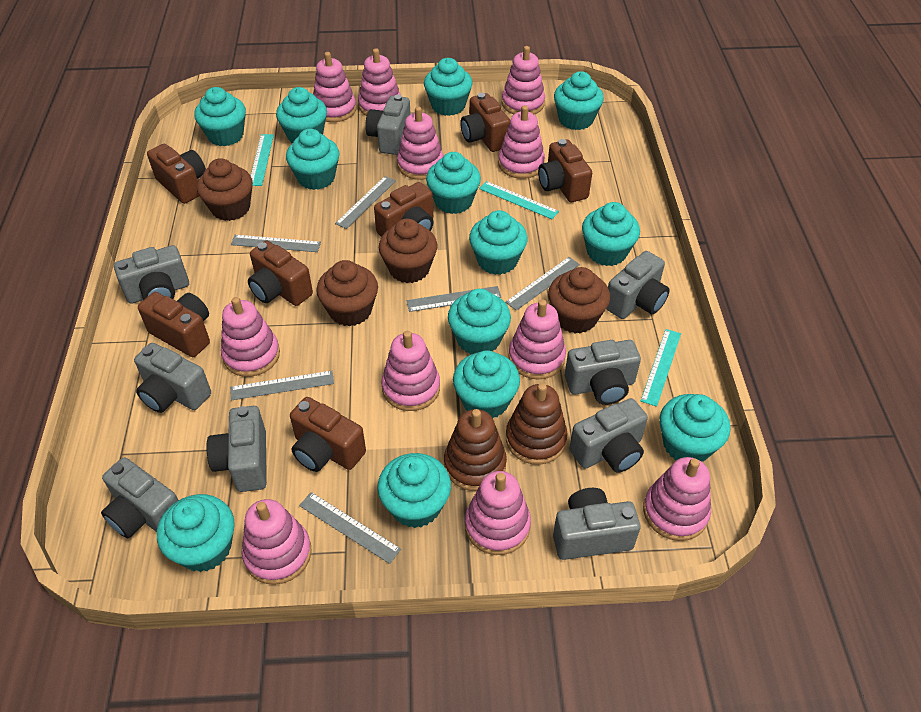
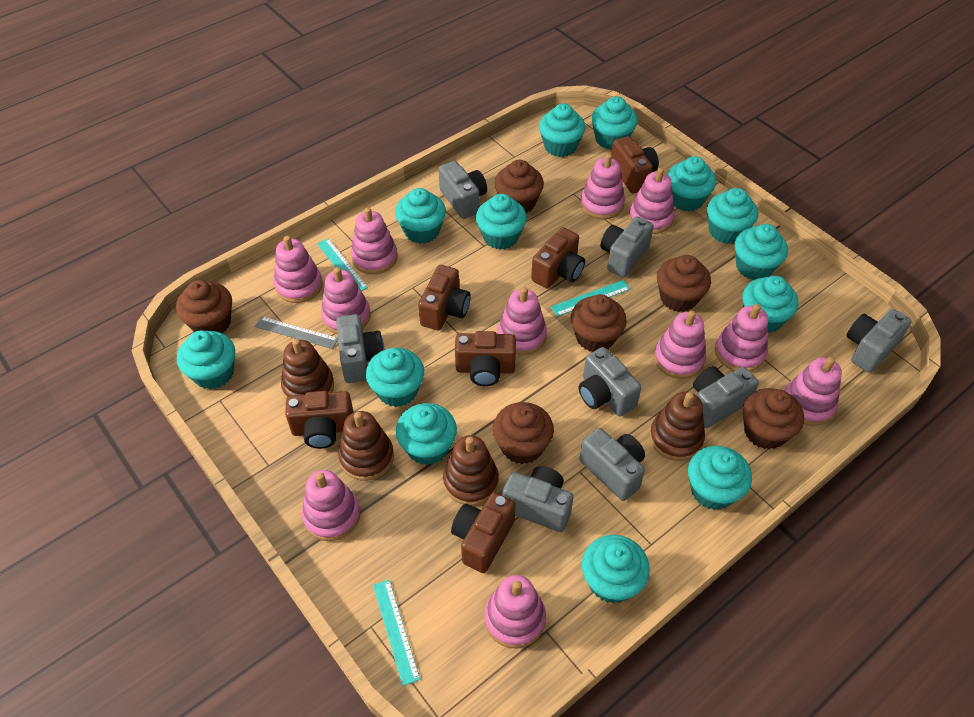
brown camera: 7 -> 6
brown cupcake: 4 -> 6
brown stacking toy: 2 -> 4
grey camera: 9 -> 8
grey ruler: 6 -> 1

